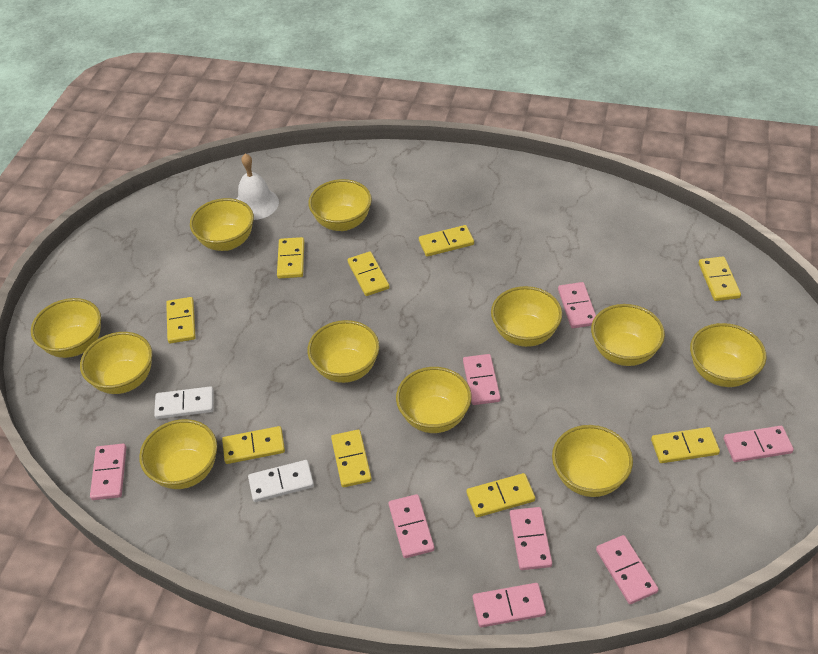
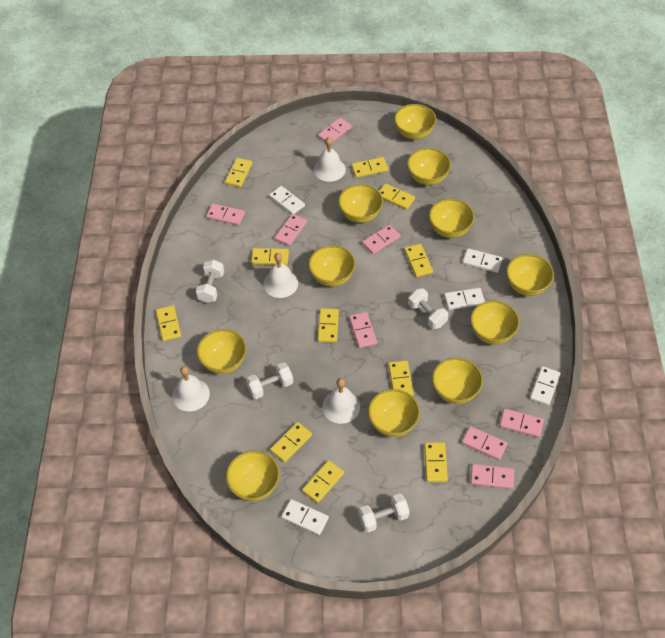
white bell: 1 -> 4
white domino: 2 -> 5
white dumbbell: 0 -> 4
yellow domino: 9 -> 11

